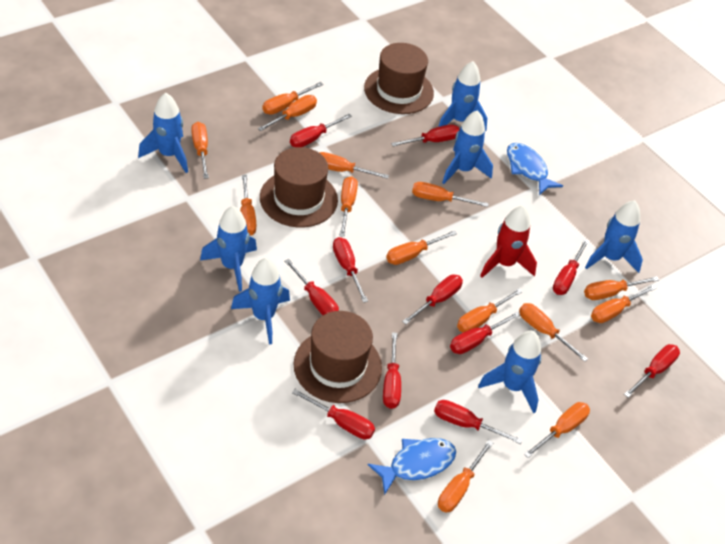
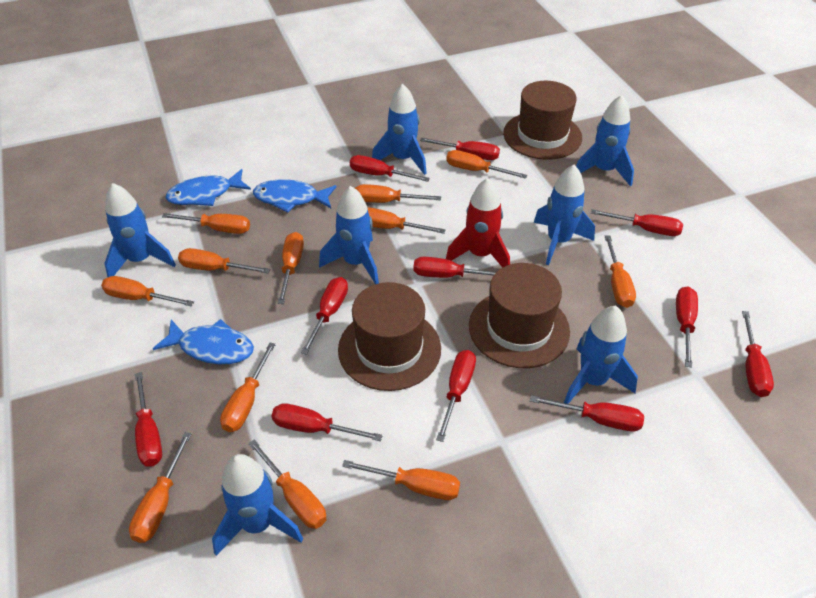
blue fish: 2 -> 3
orange screwdriver: 14 -> 12

